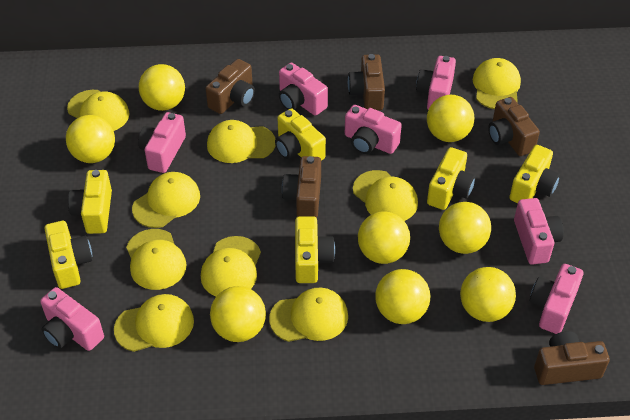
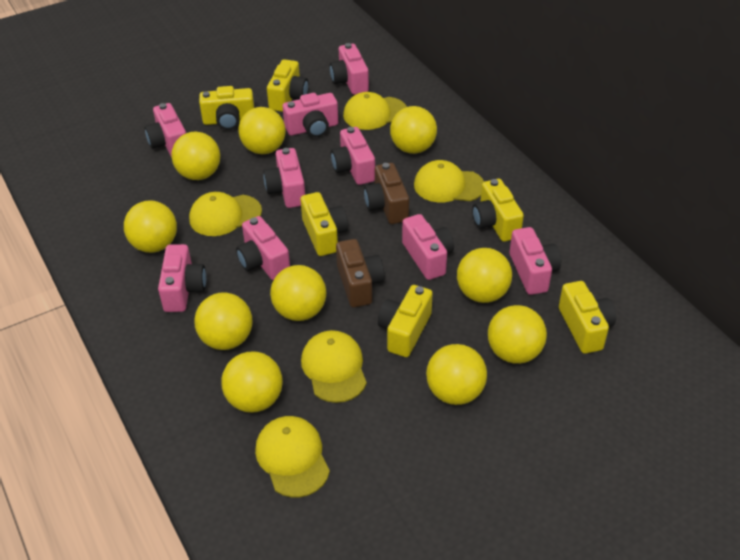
brown camera: 5 -> 2
pink camera: 7 -> 9
yellow ball: 8 -> 10
yellow cap: 9 -> 5

